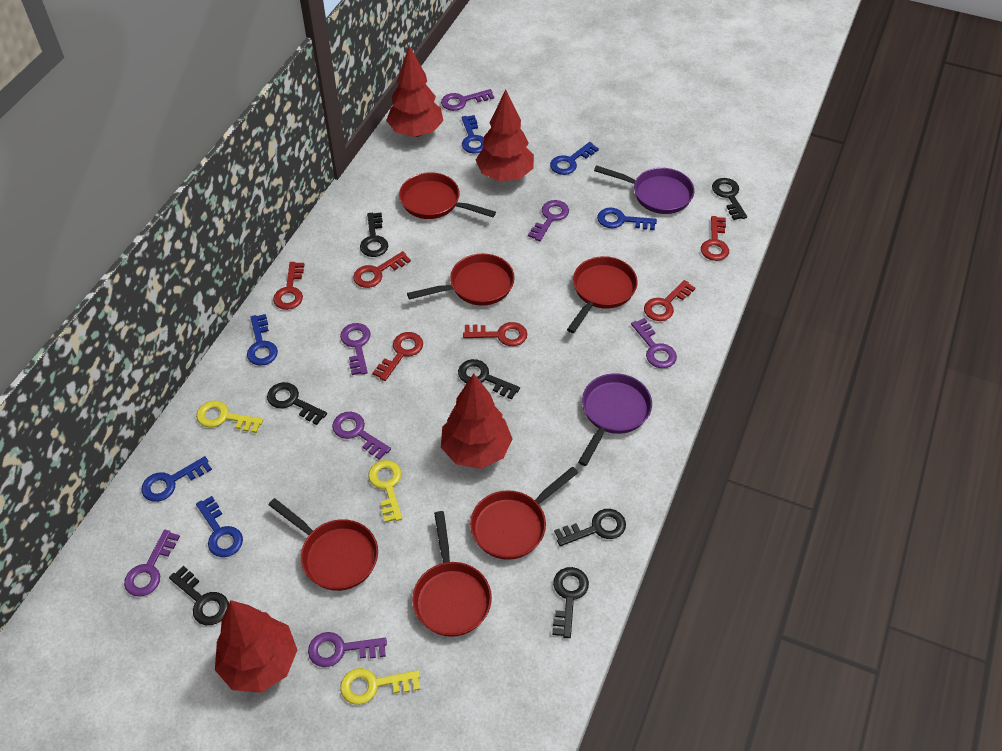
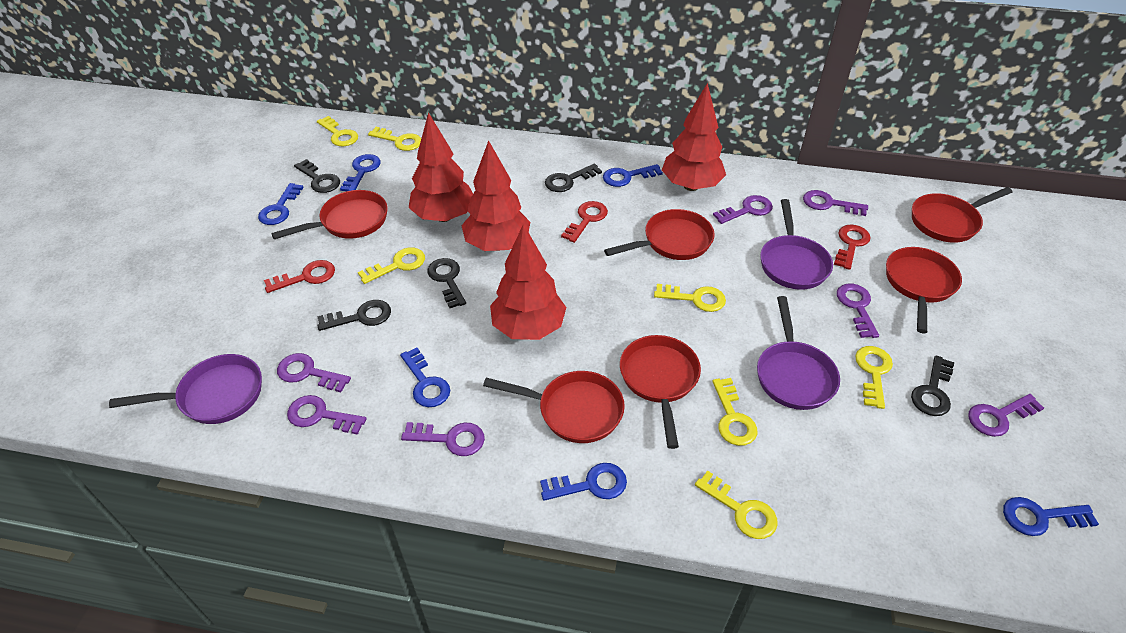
black key: 7 -> 5
purple pan: 2 -> 3
red key: 6 -> 3
yellow key: 3 -> 7

